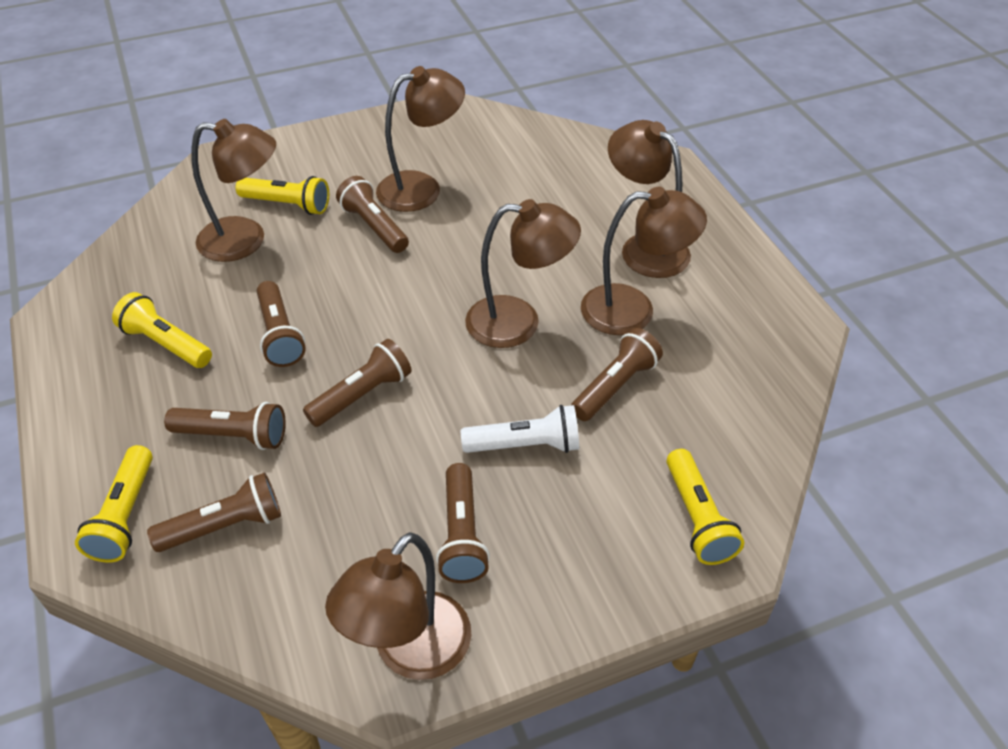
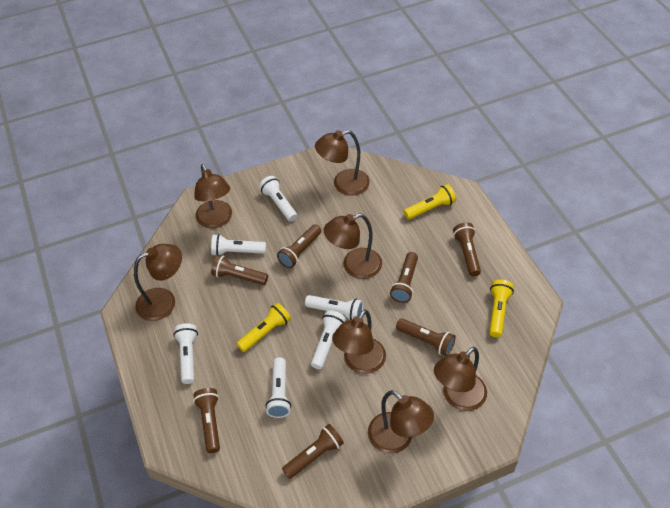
brown lamp: 6 -> 7
white flashlight: 1 -> 6
yellow flashlight: 4 -> 3

